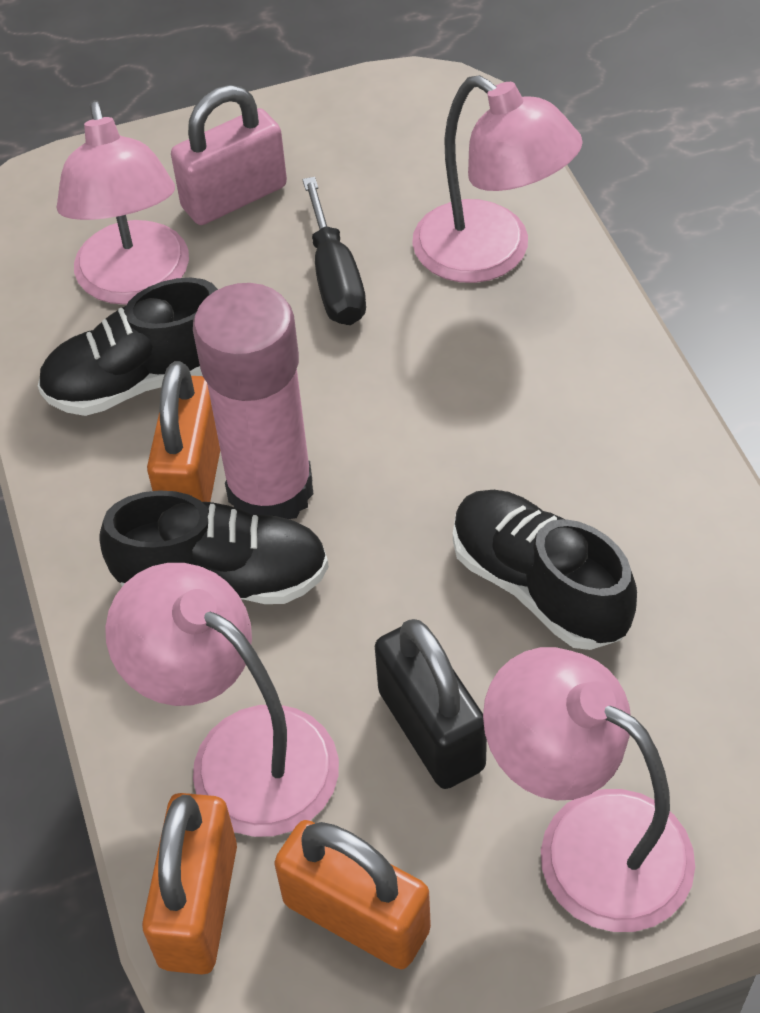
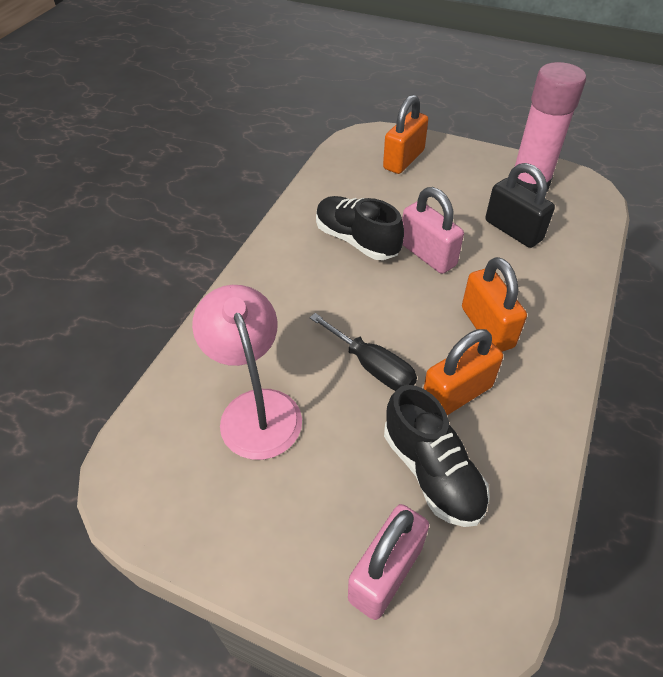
black shoe: 3 -> 2
pink lamp: 4 -> 1
pink padlock: 1 -> 2

